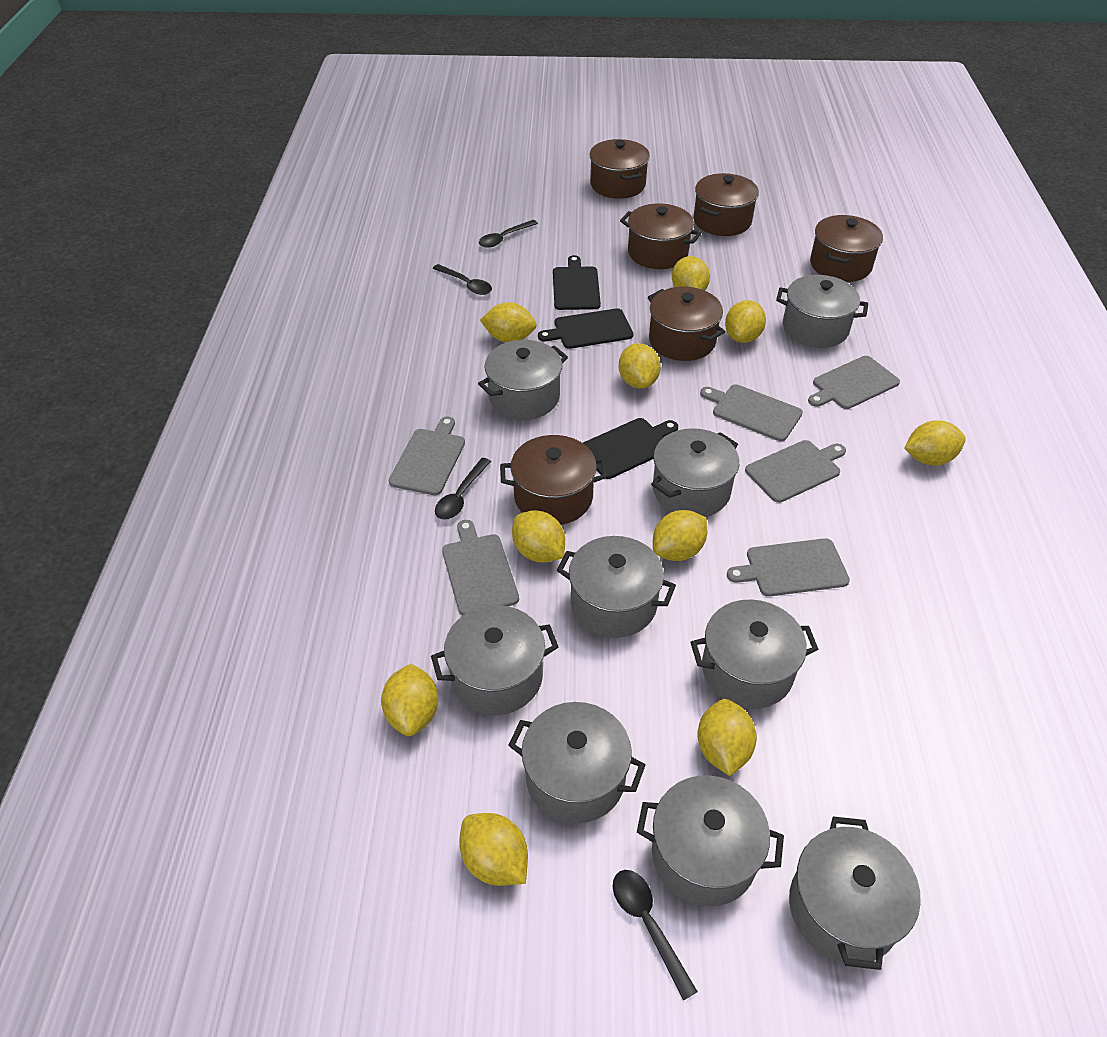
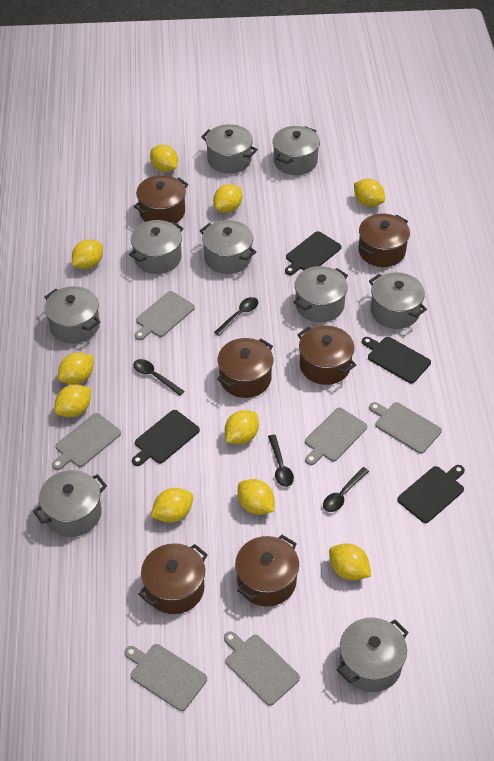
black cutting board: 3 -> 4

